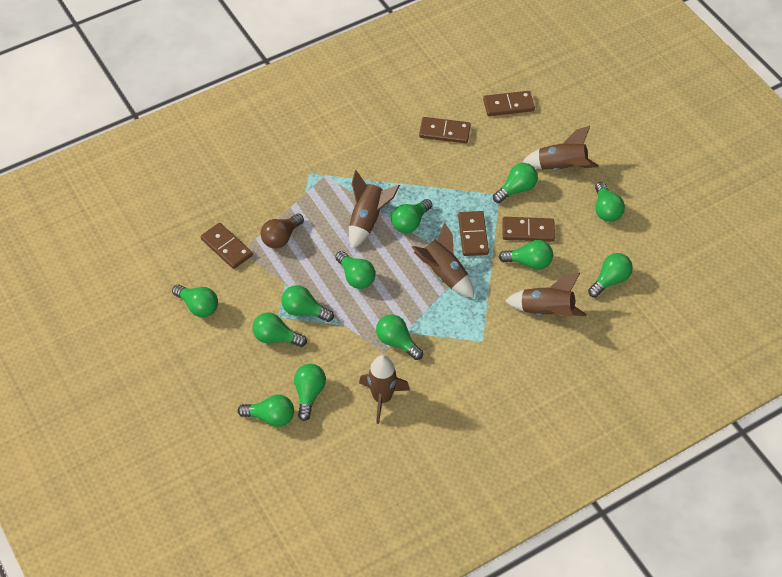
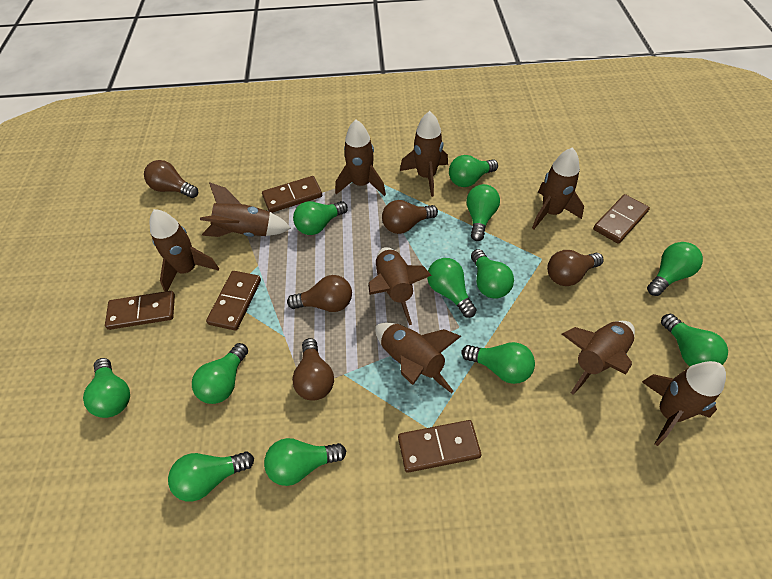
brown light bulb: 1 -> 5
brown rocket: 5 -> 9

